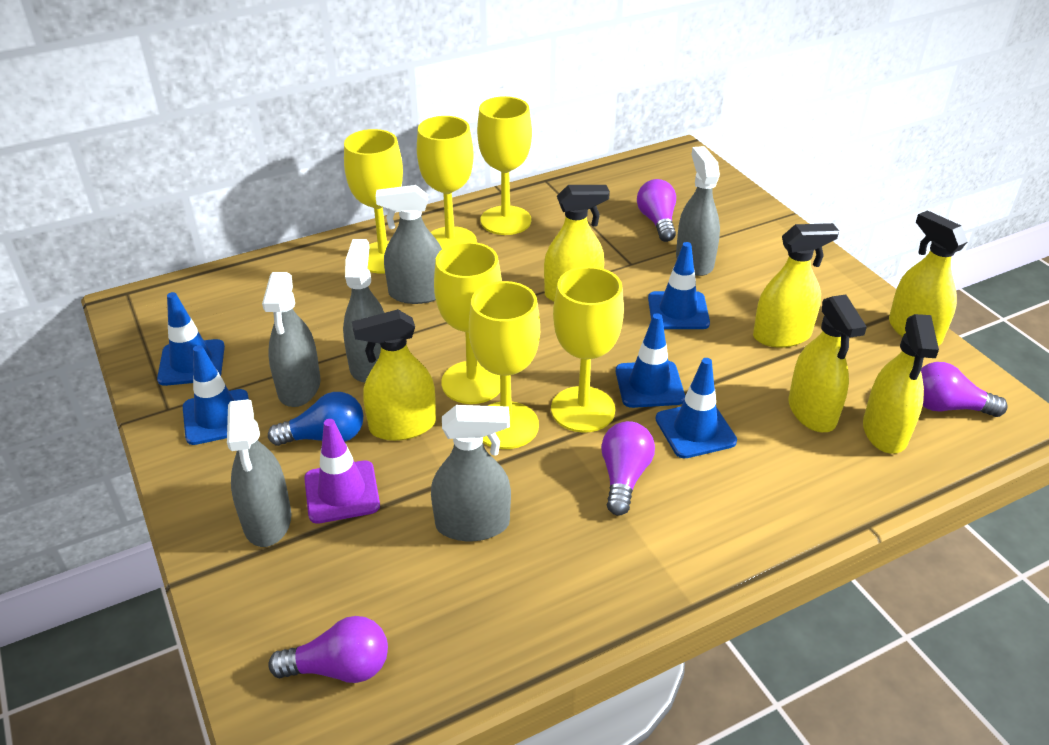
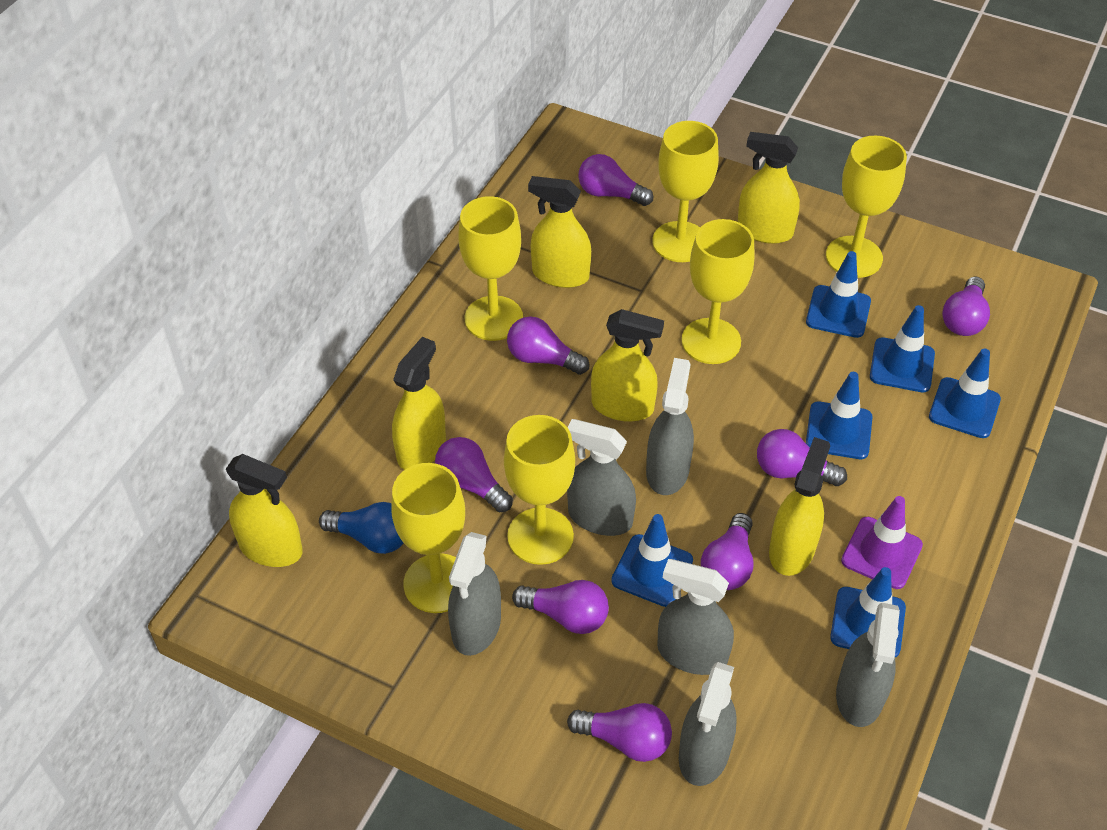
blue traffic cone: 5 -> 6
purple light bulb: 4 -> 8

